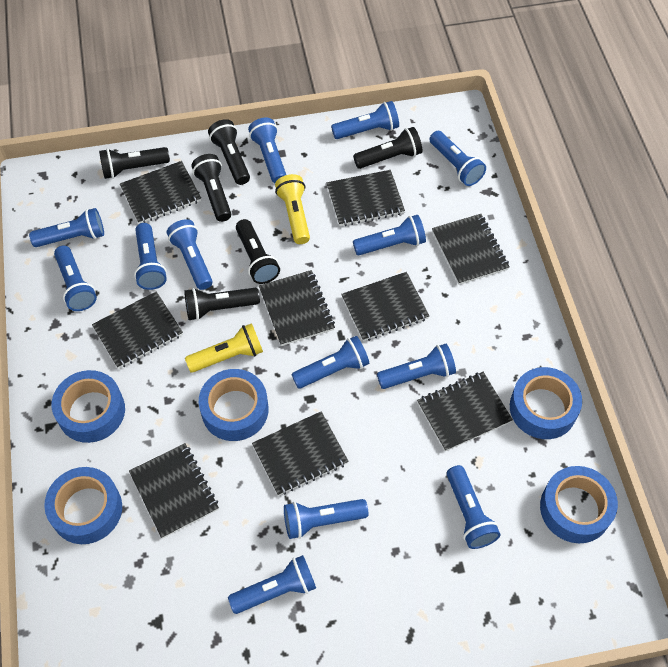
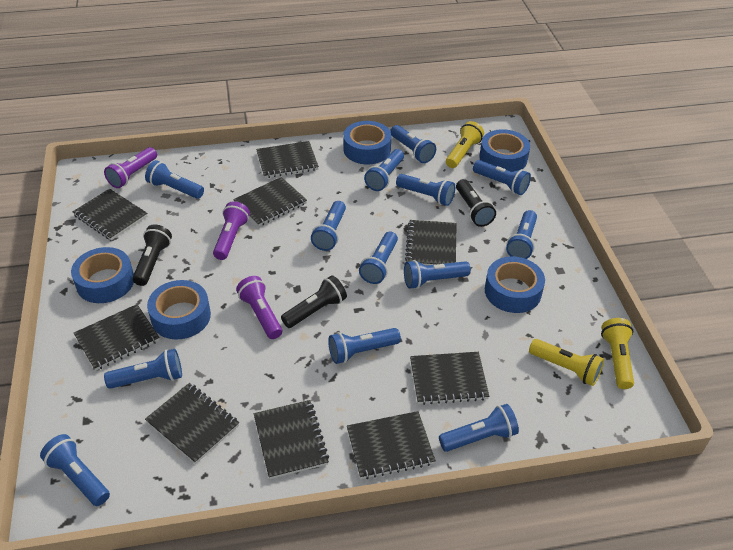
black flashlight: 6 -> 3
purple flashlight: 0 -> 3
yellow flashlight: 2 -> 3

